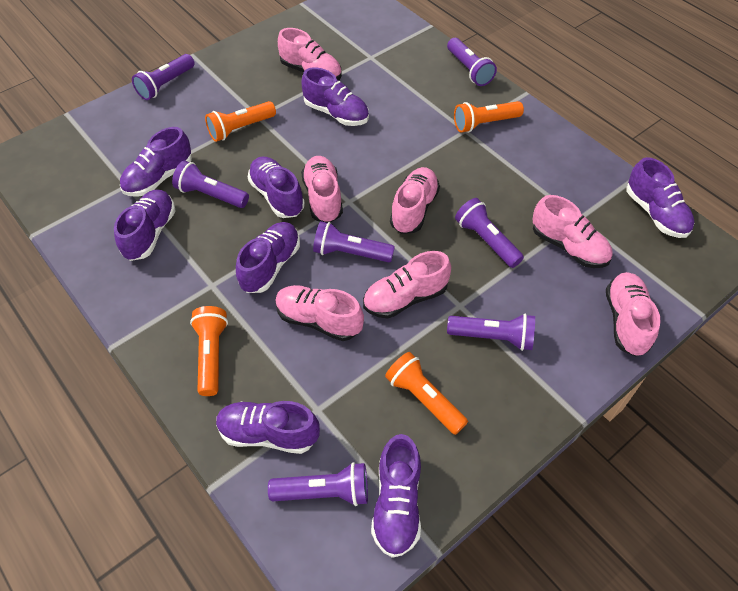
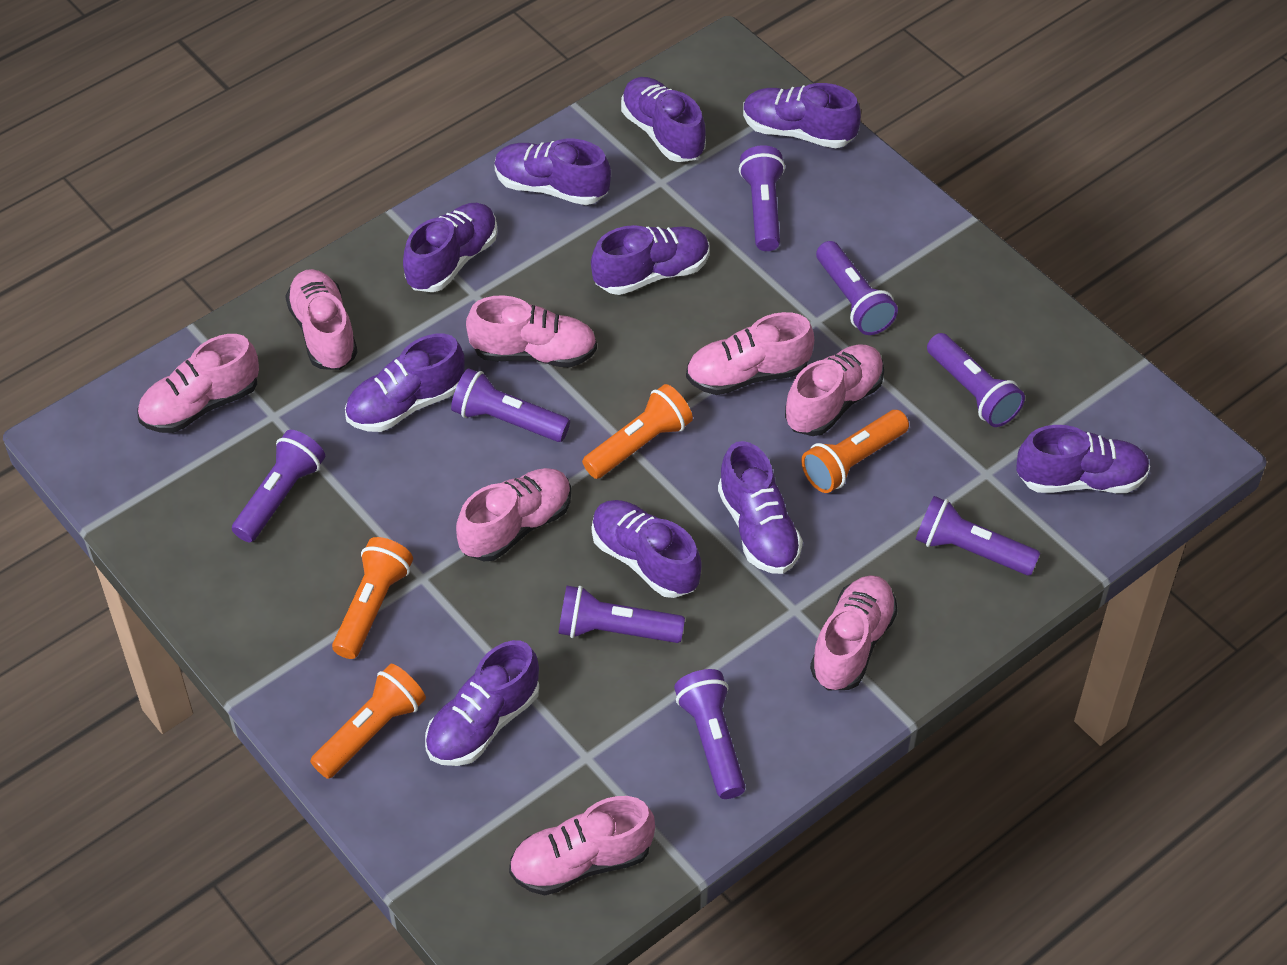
pink shoe: 7 -> 8
purple flashlight: 7 -> 8
purple shoe: 8 -> 10

